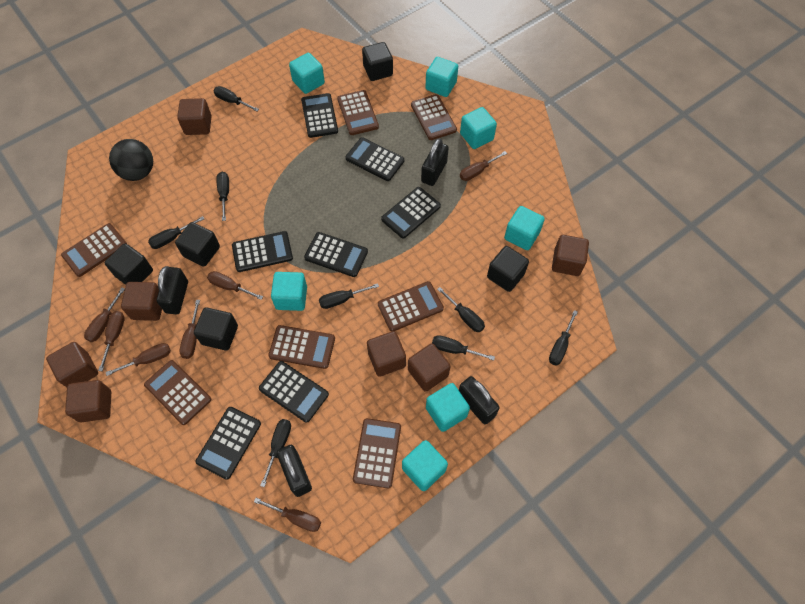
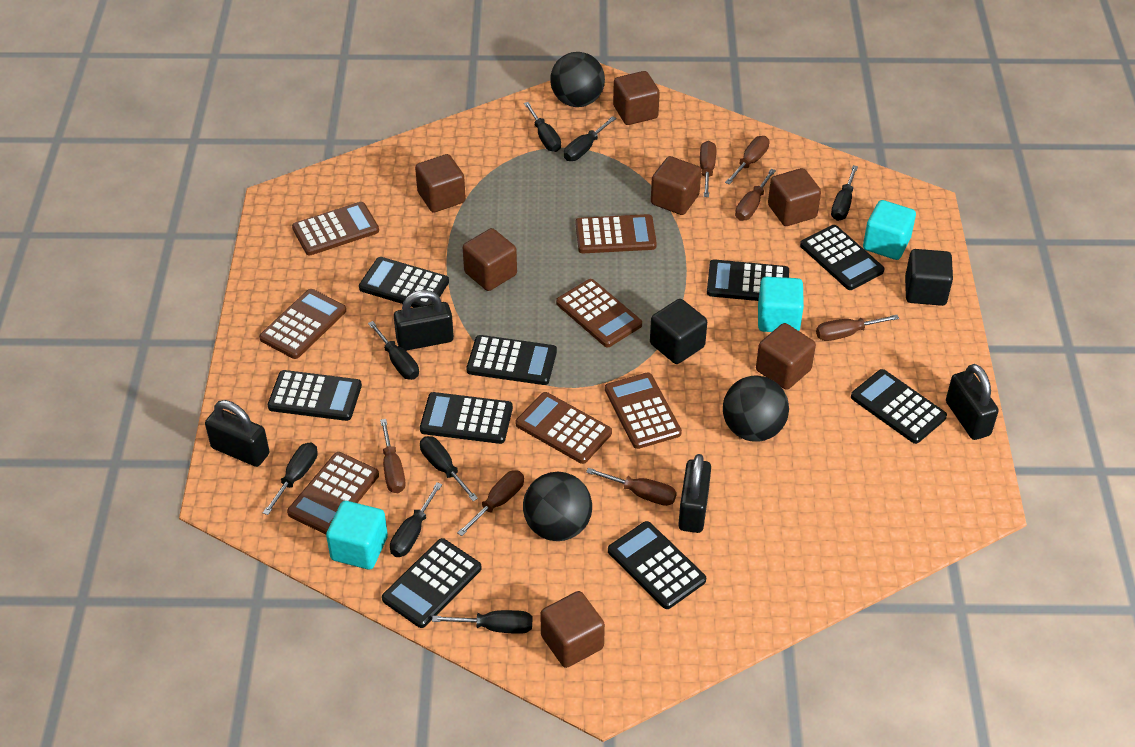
black ball: 1 -> 3
black calculator: 7 -> 9
black cube: 5 -> 2
turquoise cube: 7 -> 3

